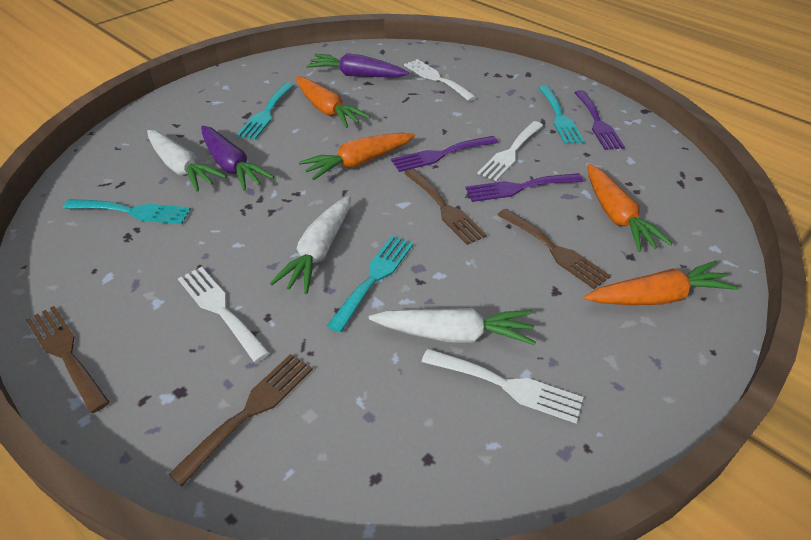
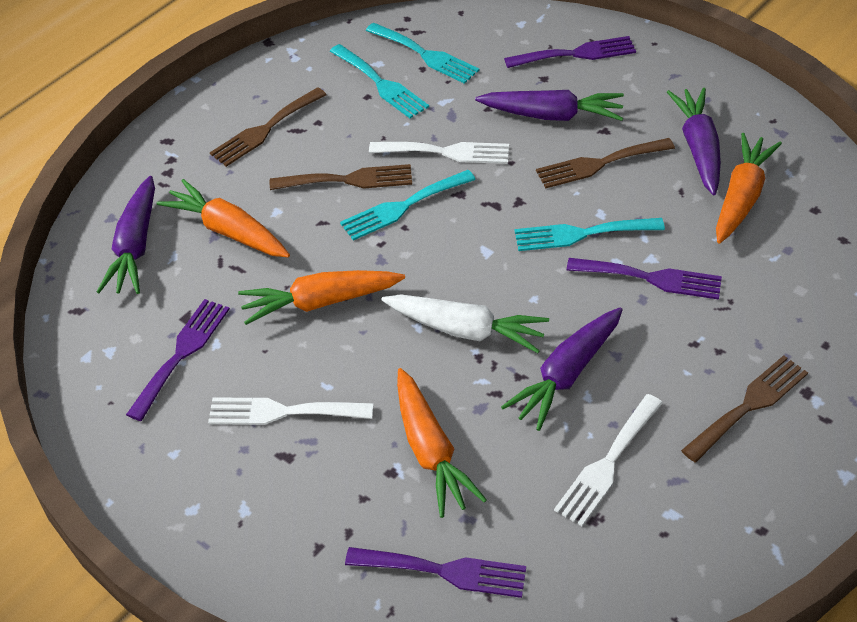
purple carrot: 2 -> 4
purple fork: 3 -> 4
white carrot: 3 -> 1
white fork: 4 -> 3

